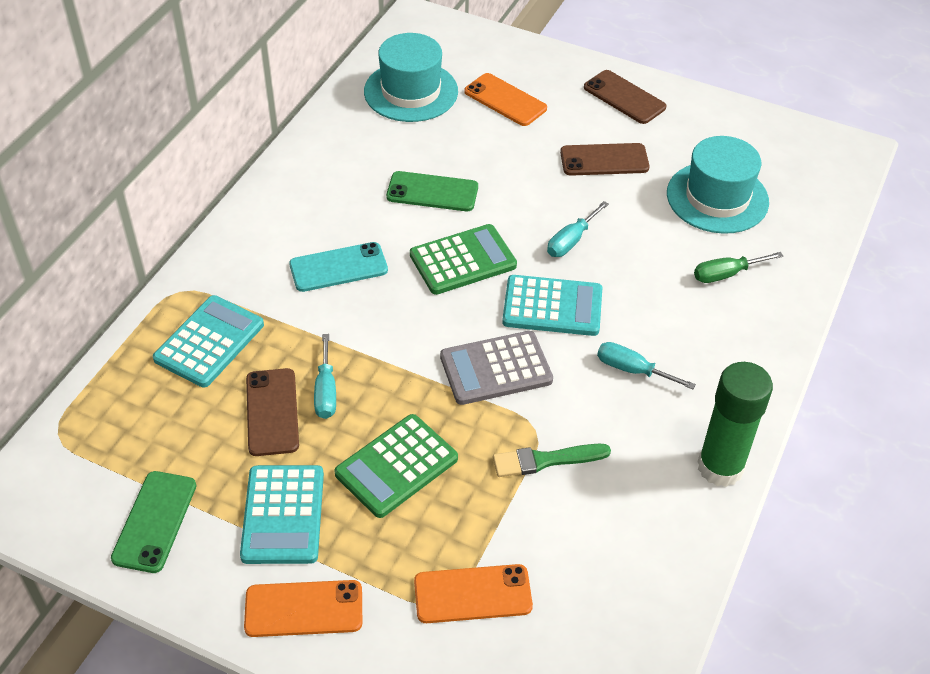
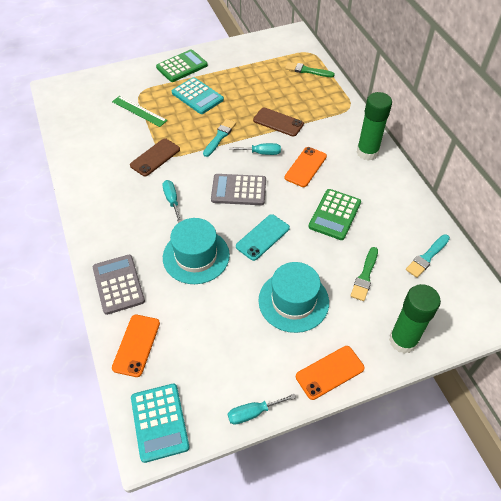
brown phone: 3 -> 2
green brush: 1 -> 2
green glue stick: 1 -> 2
green phone: 2 -> 0
green ruler: 0 -> 1
green screwdriver: 1 -> 0
grey calculator: 1 -> 2
turquoise brush: 0 -> 2
turquoise calculator: 3 -> 2

